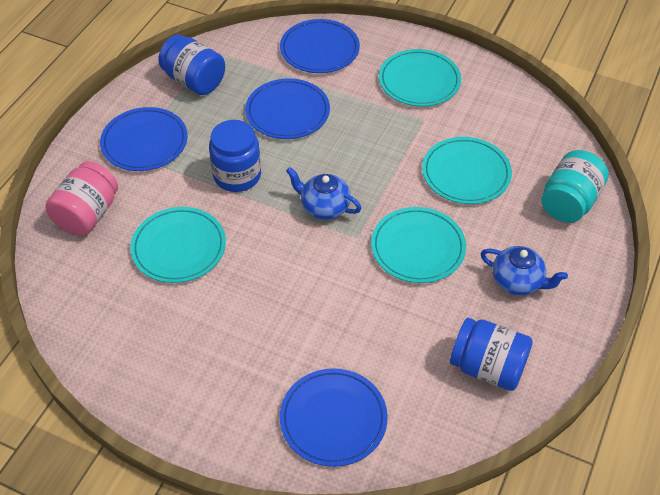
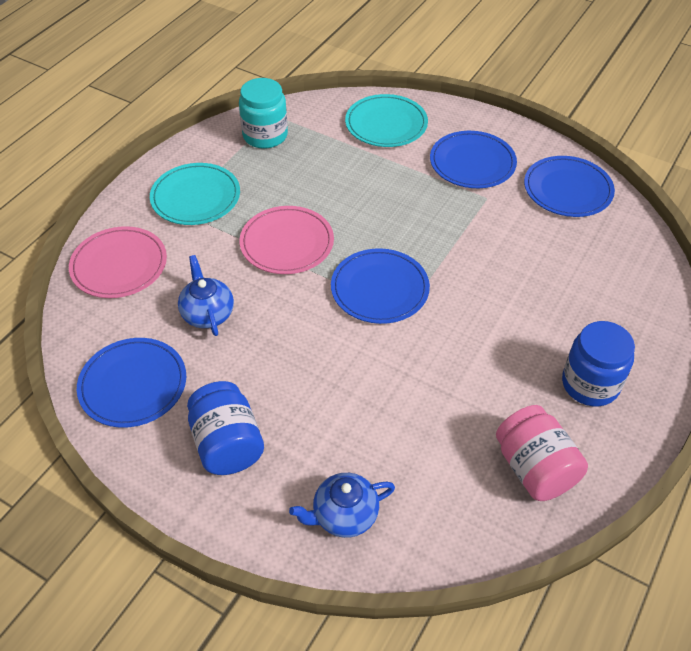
blue jar: 3 -> 2
pink plate: 0 -> 2
turquoise plate: 4 -> 2

